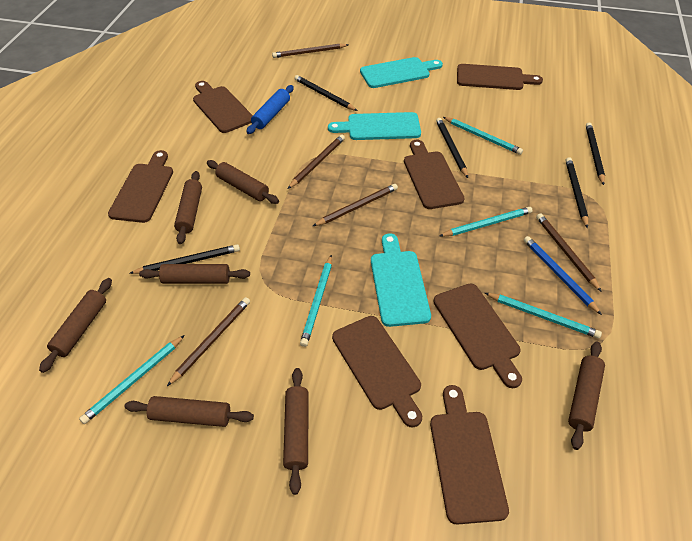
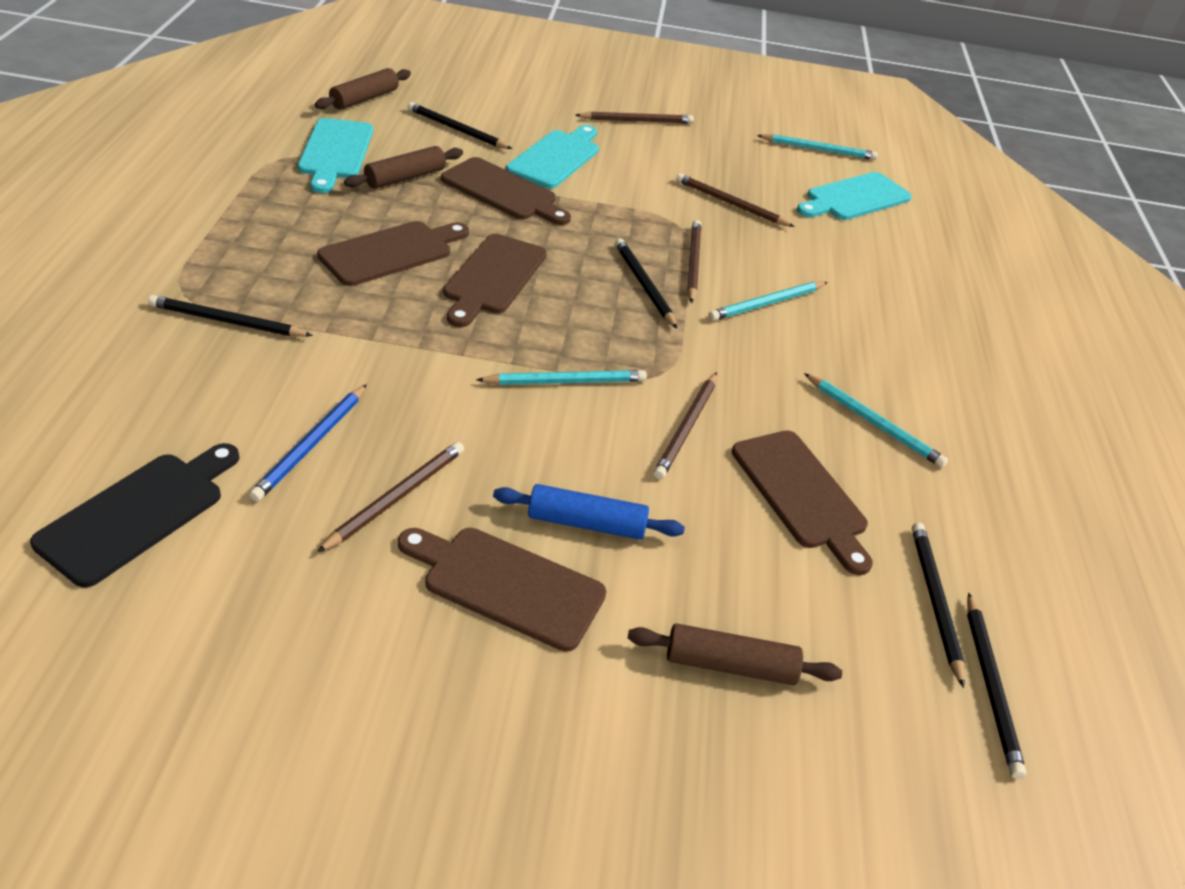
black cutting board: 0 -> 1
brown cutting board: 7 -> 5
brown rolling pin: 7 -> 3
turquoise pencil: 5 -> 4

